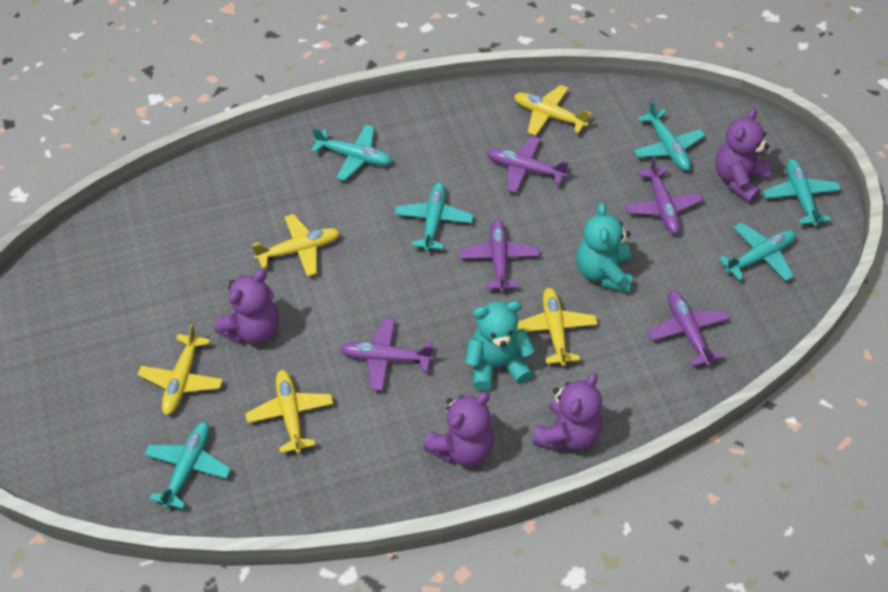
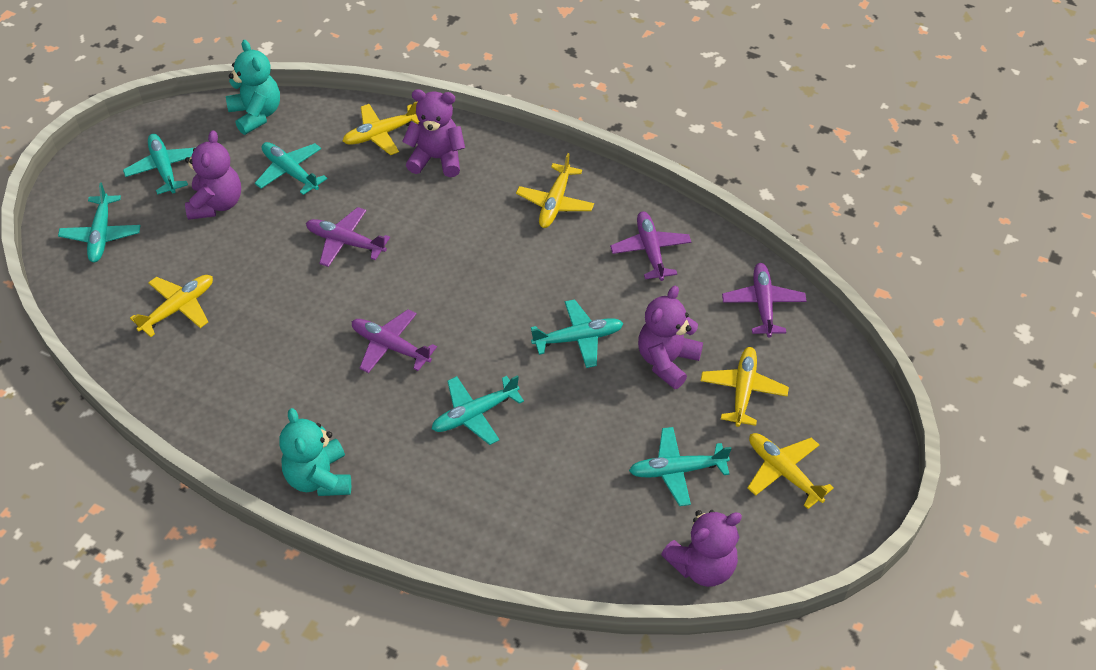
purple plane: 5 -> 4

